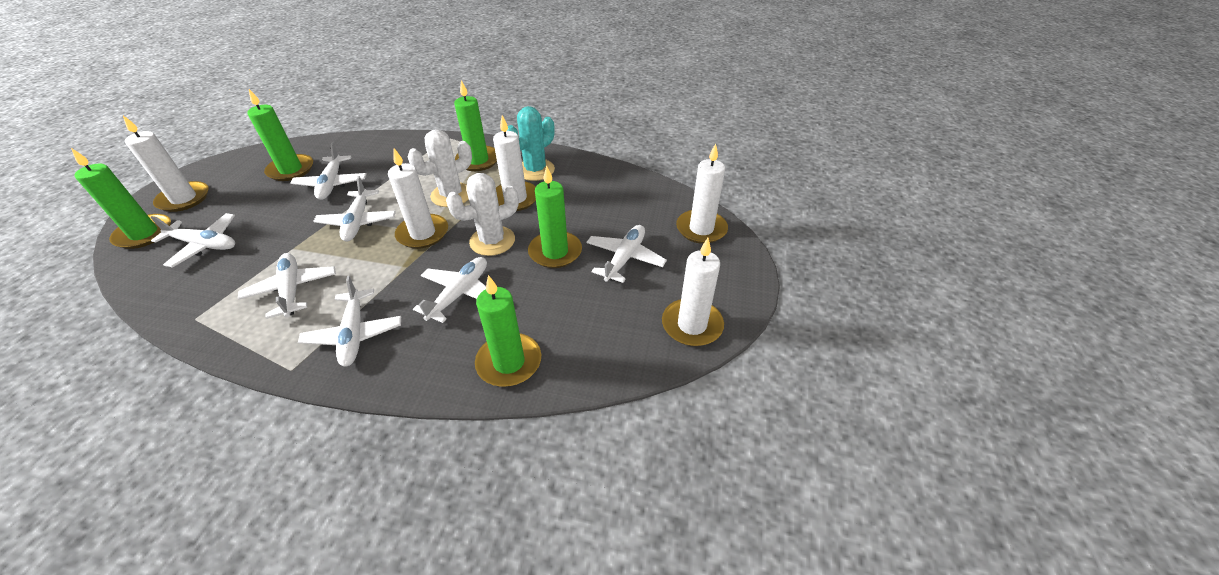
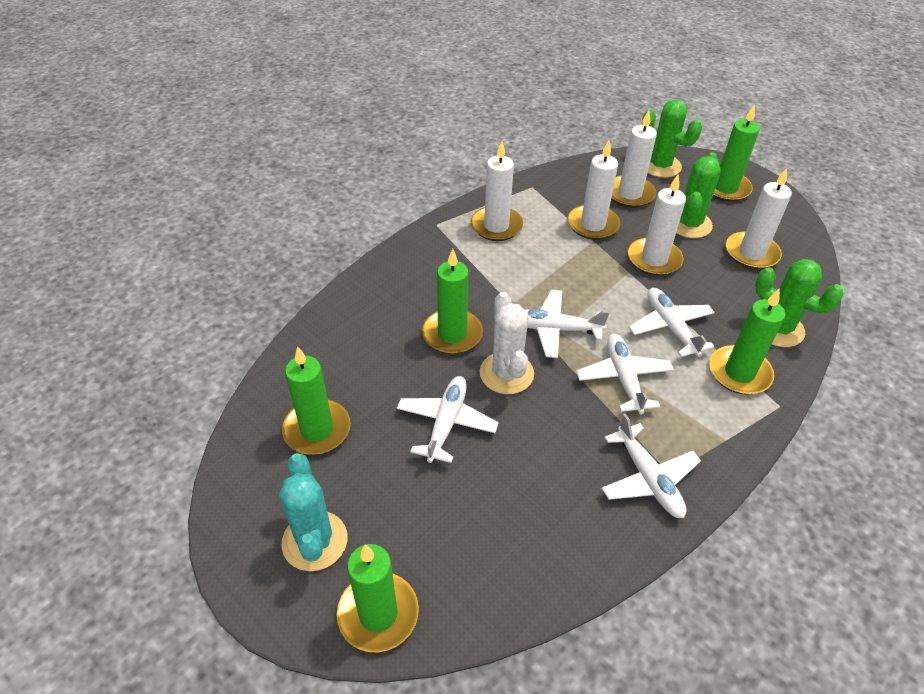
green cactus: 0 -> 3
white cactus: 2 -> 1
white plane: 7 -> 5

